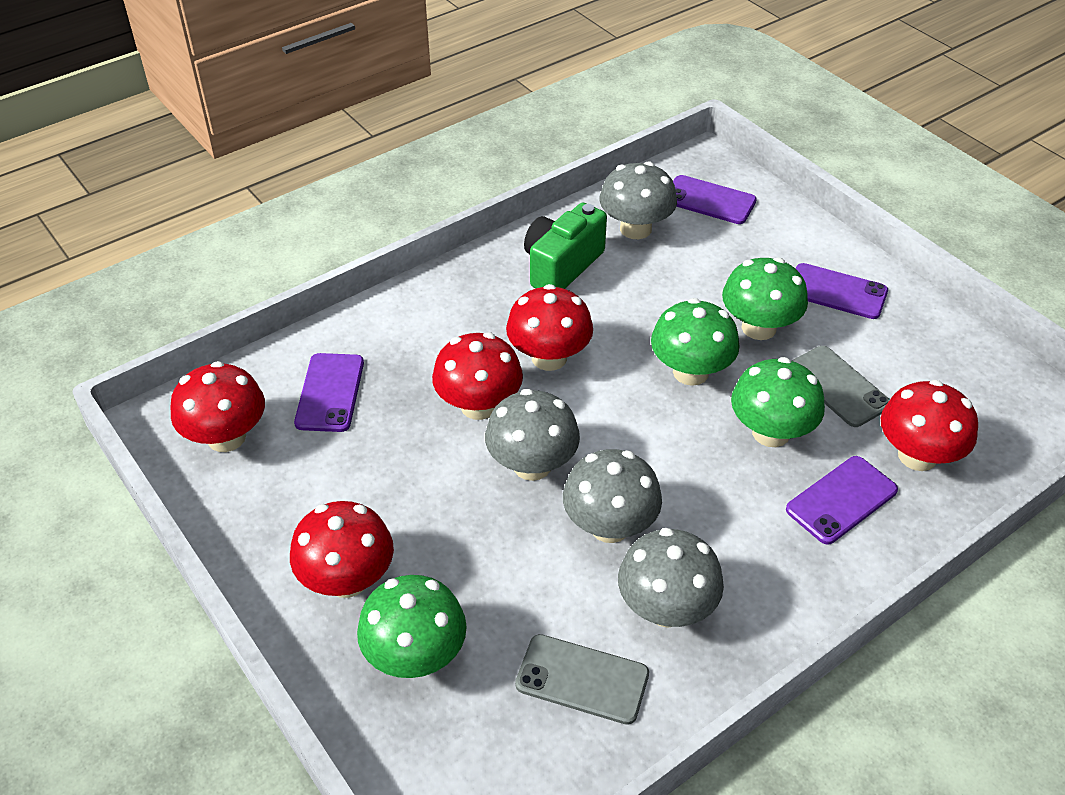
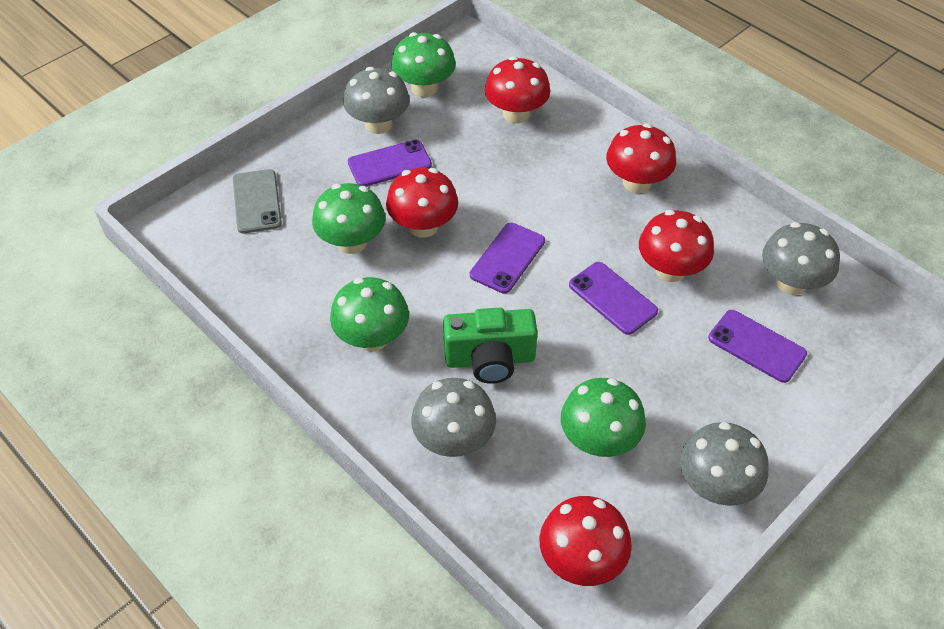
grey phone: 2 -> 1

